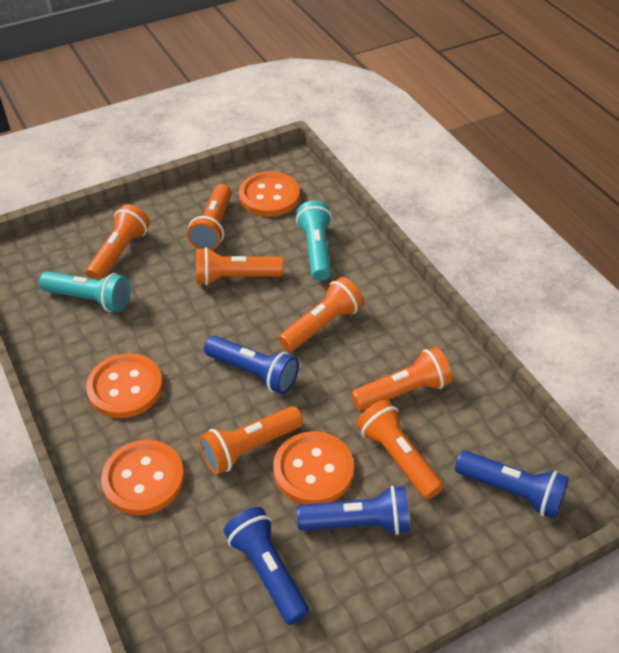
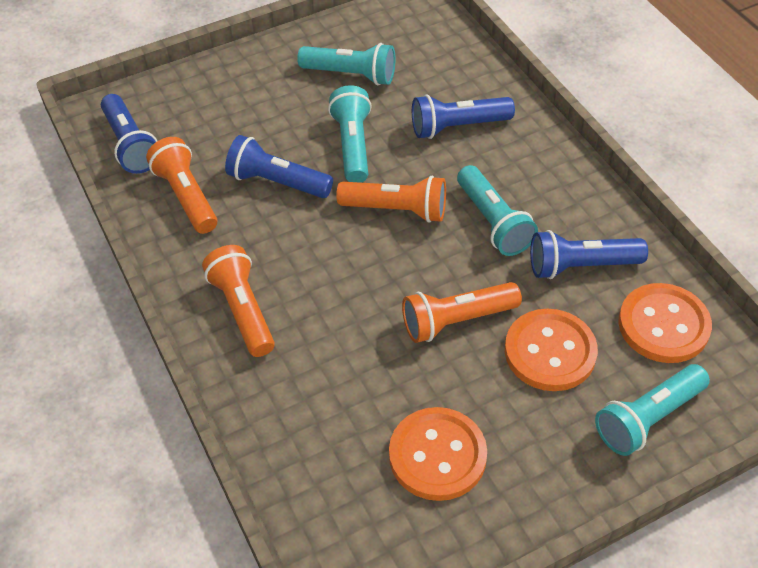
orange button: 4 -> 3
orange flashlight: 7 -> 4
turquoise flashlight: 2 -> 4

